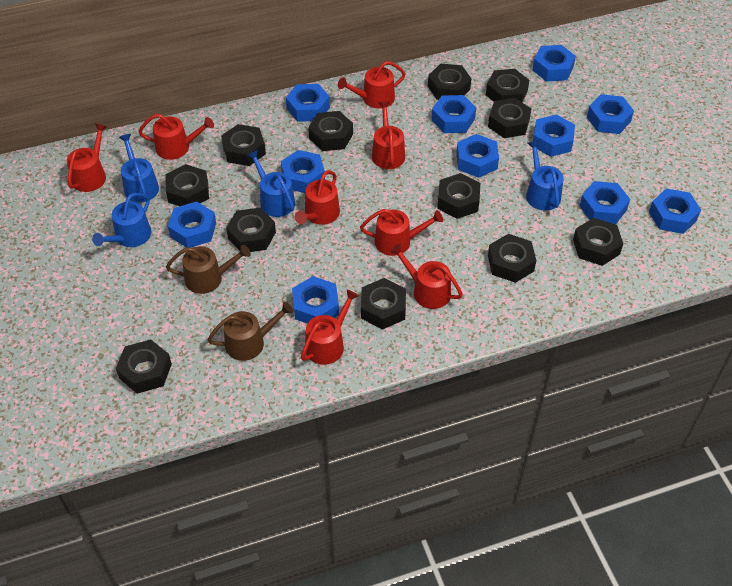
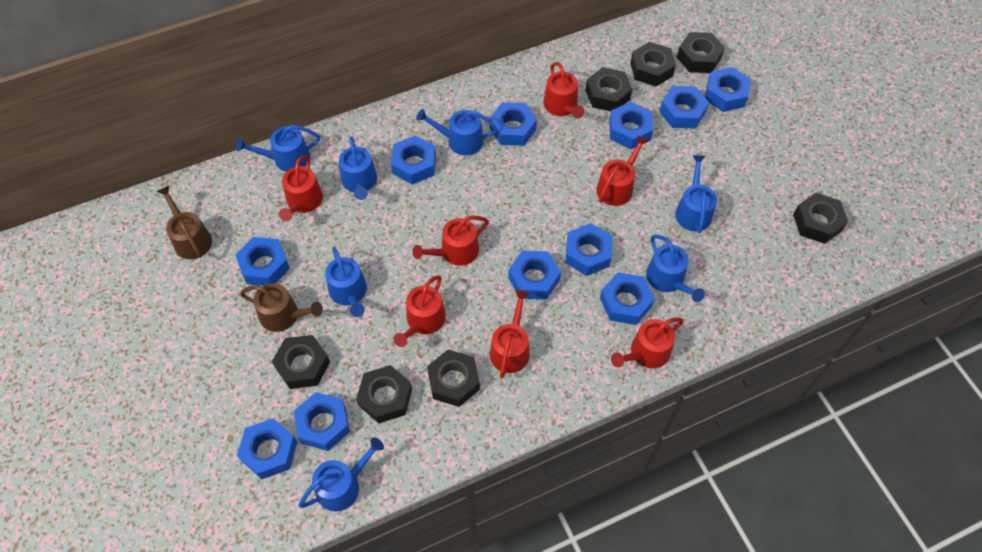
black nut: 12 -> 7
blue watering can: 4 -> 7
red watering can: 8 -> 7

